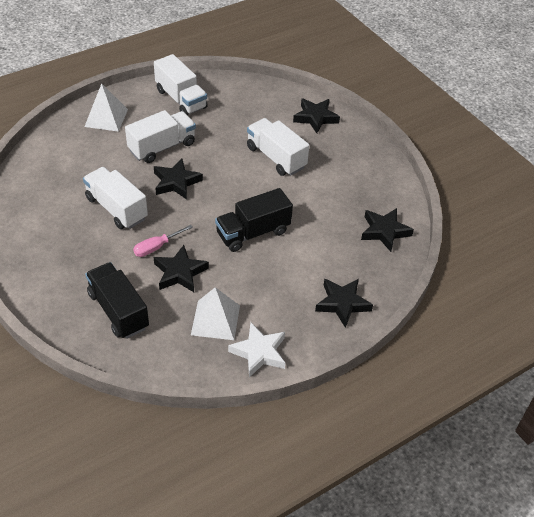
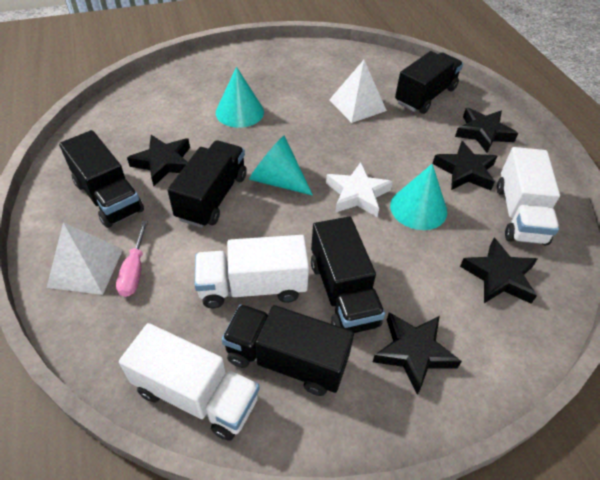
black truck: 2 -> 5
turquoise cone: 0 -> 3
white truck: 4 -> 3

